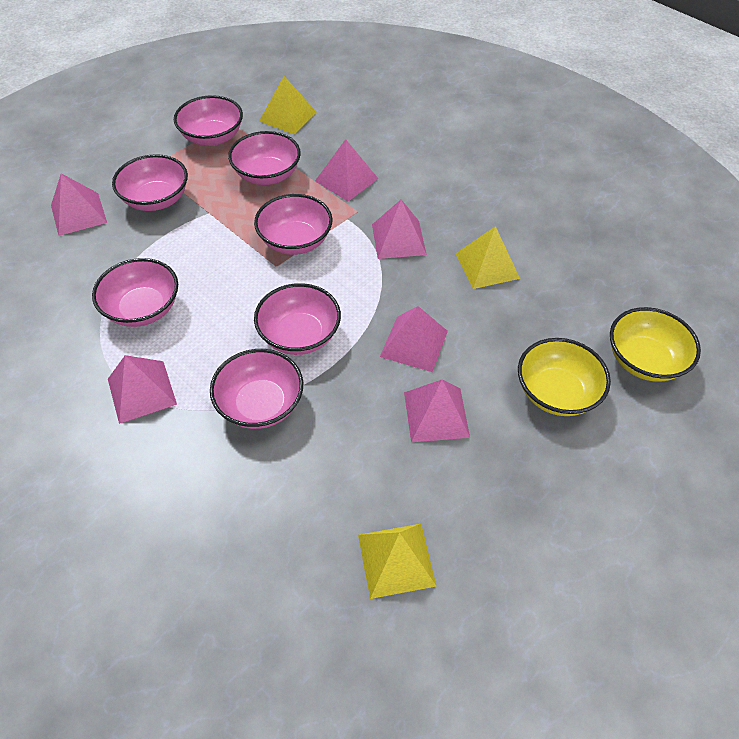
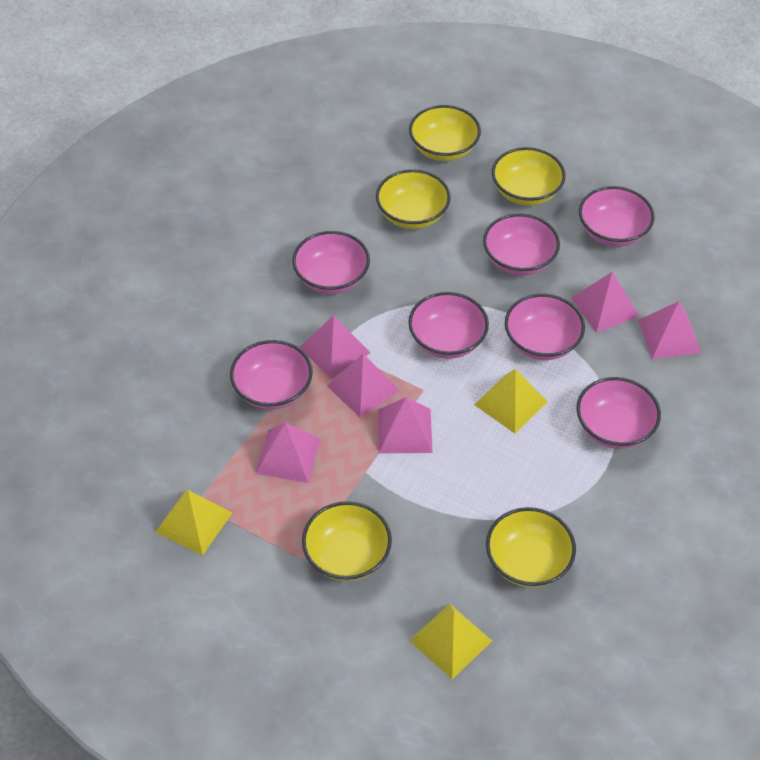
yellow bowl: 2 -> 5

